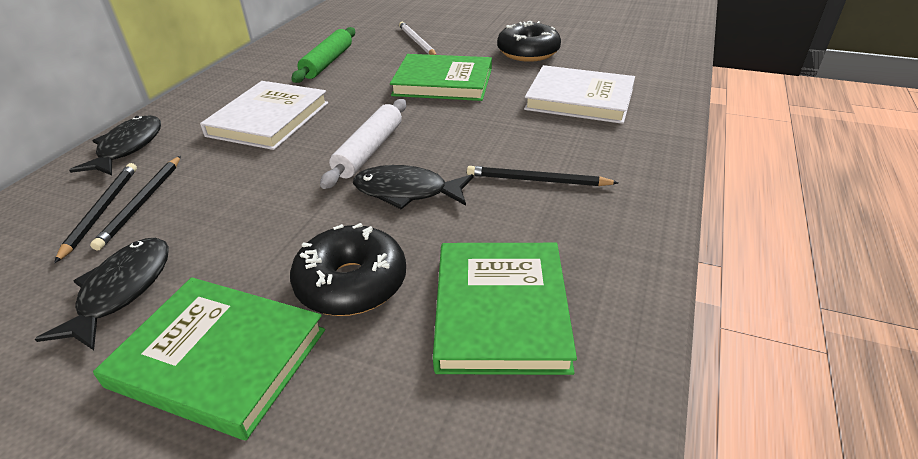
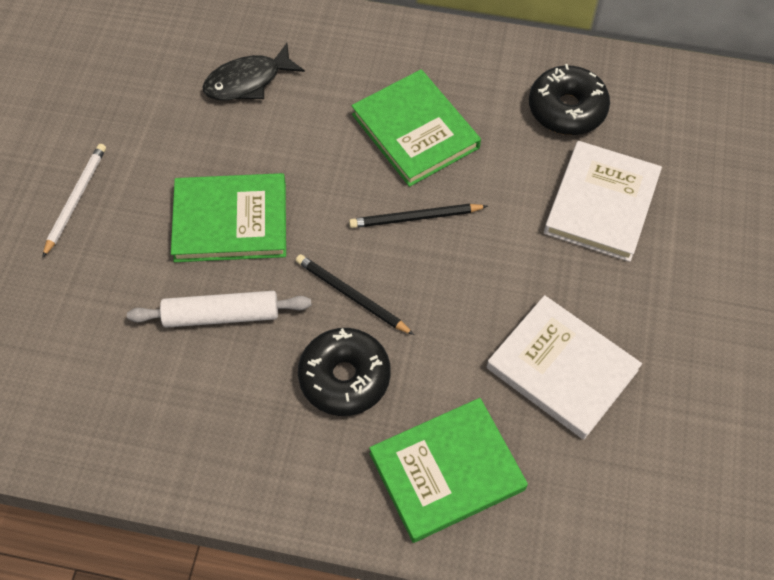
black fish: 3 -> 1
black pencil: 3 -> 2
green rolling pin: 1 -> 0

